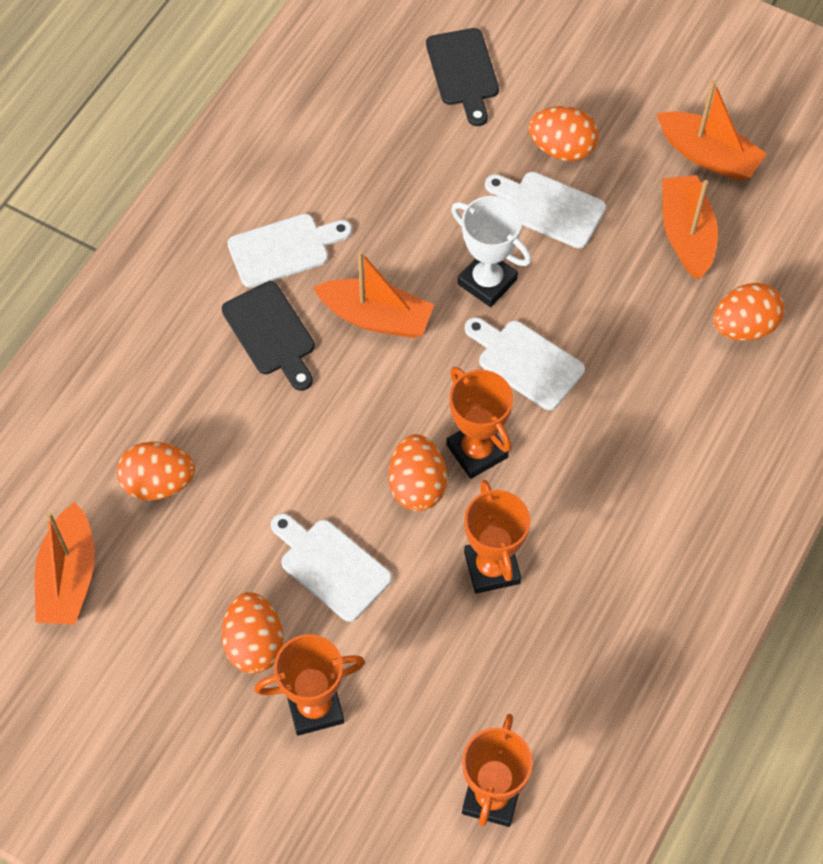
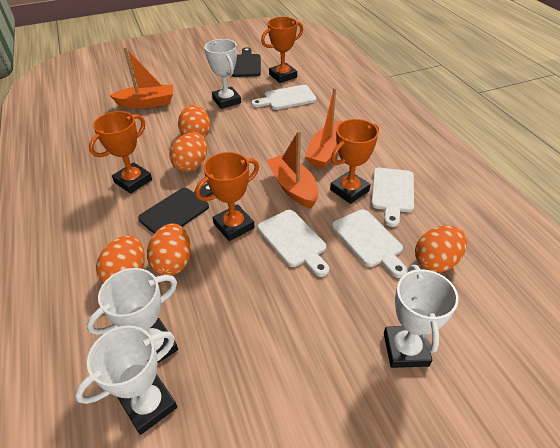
orange boat: 4 -> 3
white trophy: 1 -> 4

